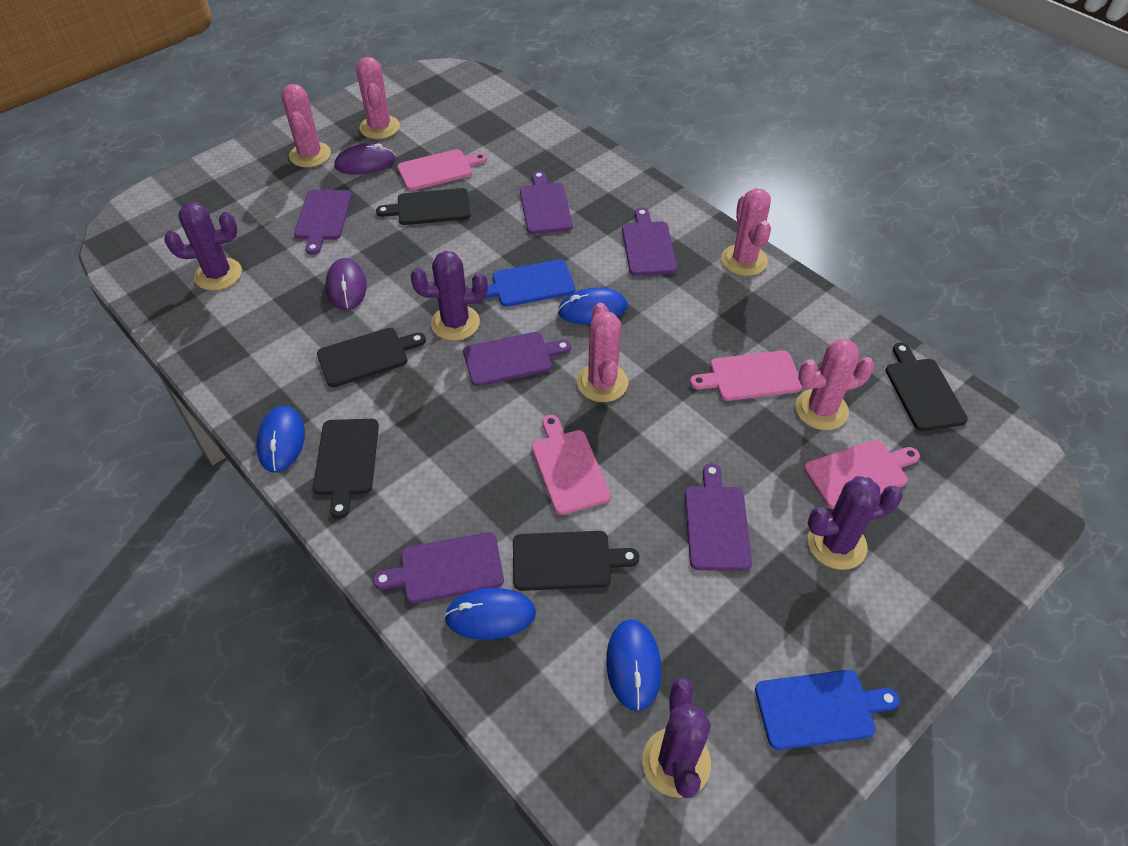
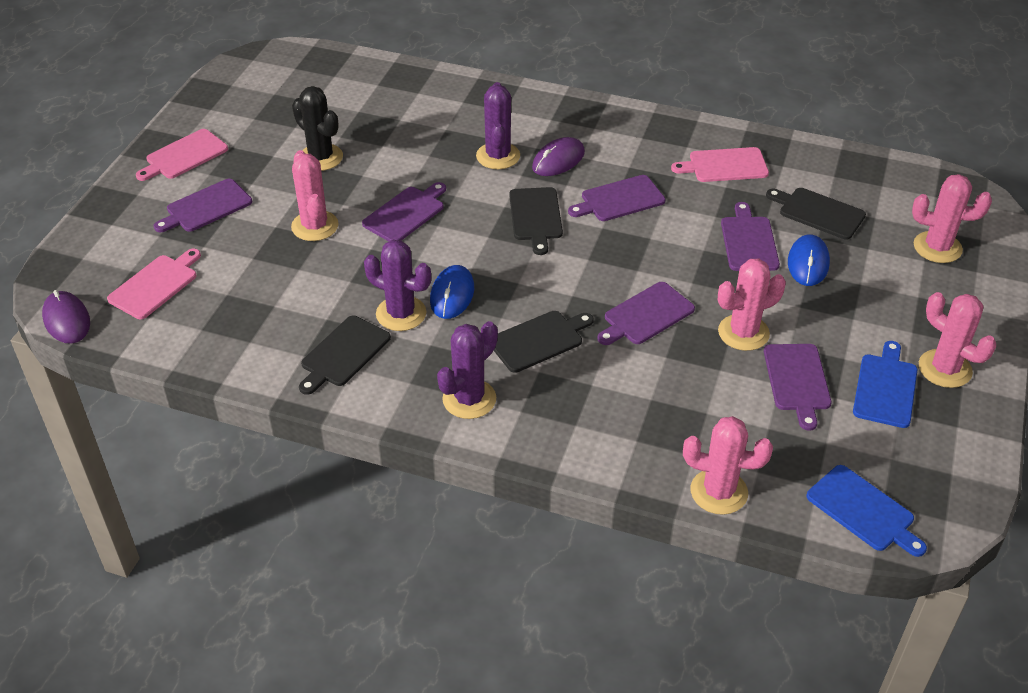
black cactus: 0 -> 1
black cutting board: 5 -> 4
blue mouse: 4 -> 2
pink cutting board: 4 -> 3
purple cactus: 4 -> 3

